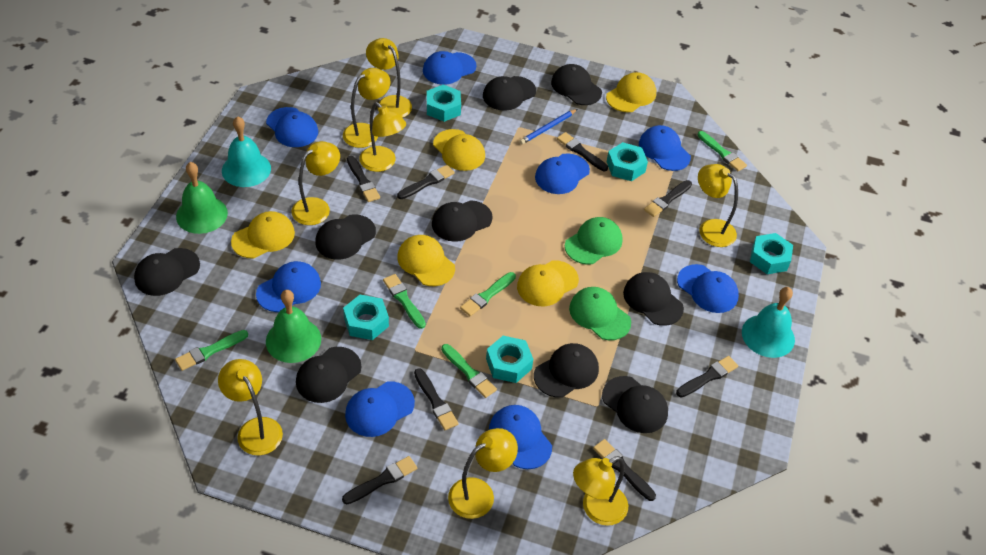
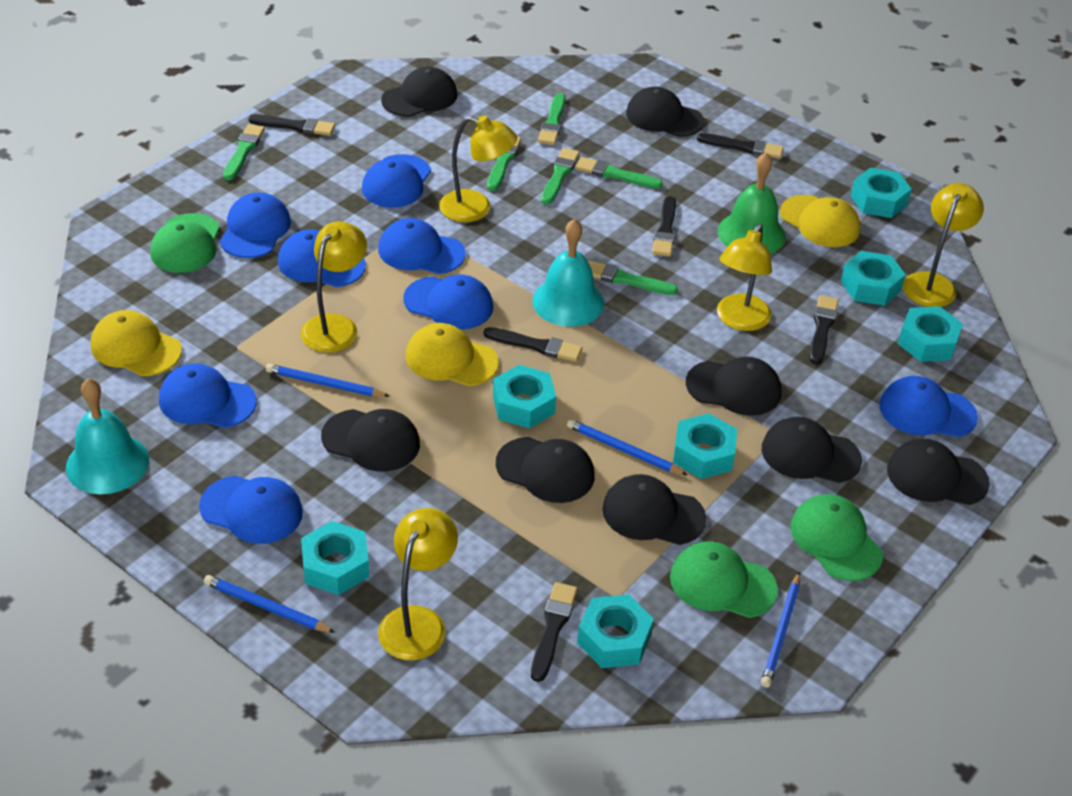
black brush: 8 -> 6
black cap: 9 -> 8
blue pencil: 1 -> 4
green bell: 2 -> 1
green brush: 5 -> 6
green cap: 2 -> 3
turquoise nut: 5 -> 7
yellow cap: 5 -> 3
yellow lamp: 8 -> 5

